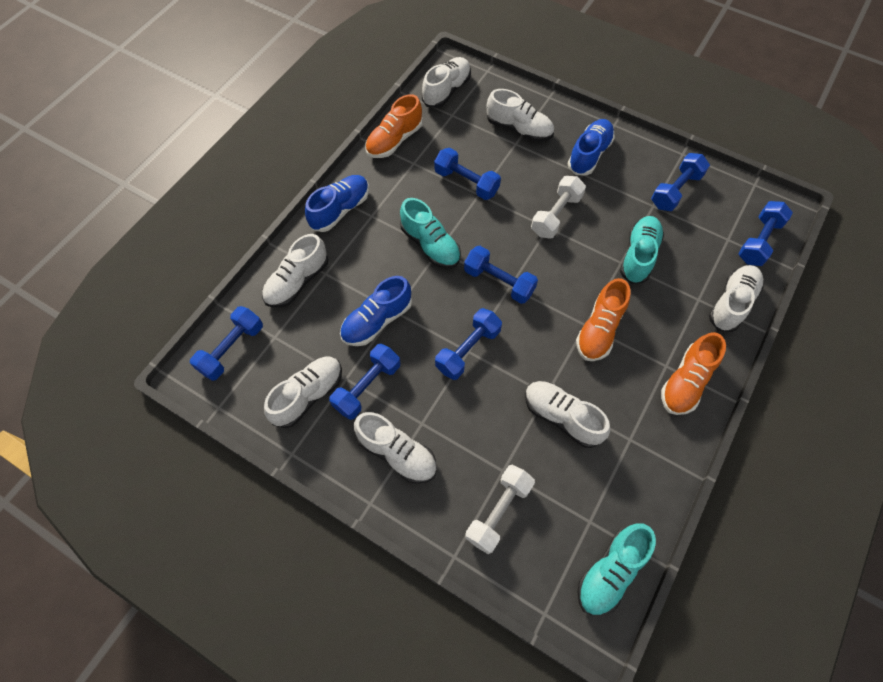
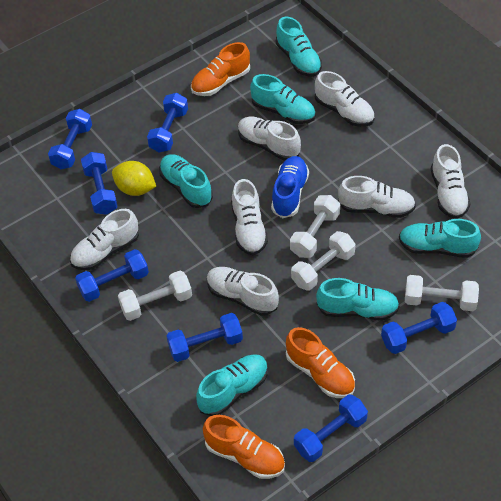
blue shoe: 3 -> 1
turquoise shoe: 3 -> 6
white dumbbell: 2 -> 4
yellow lemon: 0 -> 1

